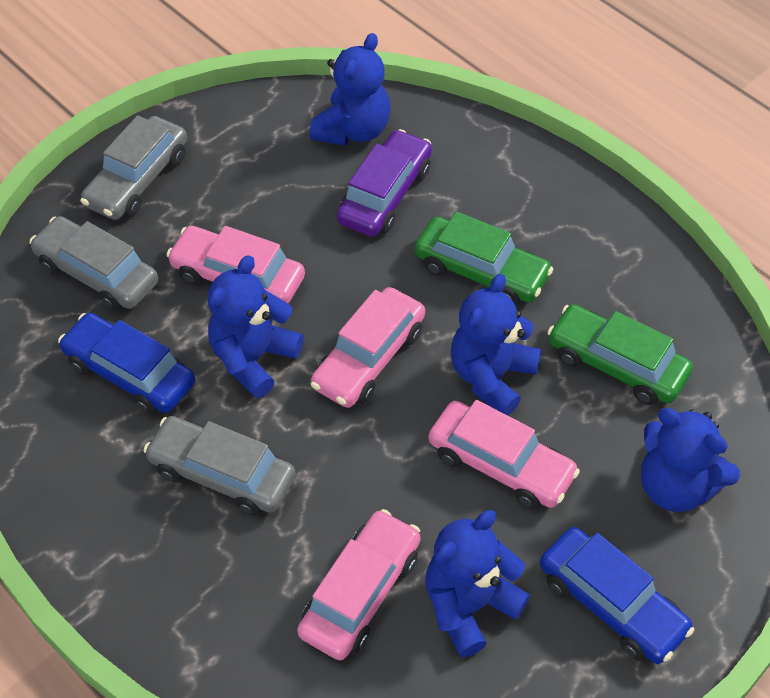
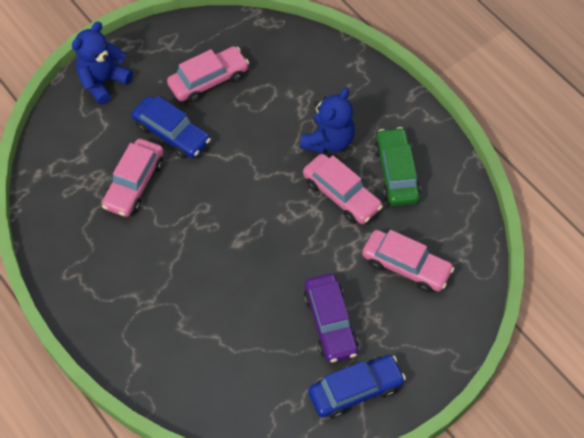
blue teddy bear: 5 -> 2
green car: 2 -> 1
grey car: 3 -> 0

